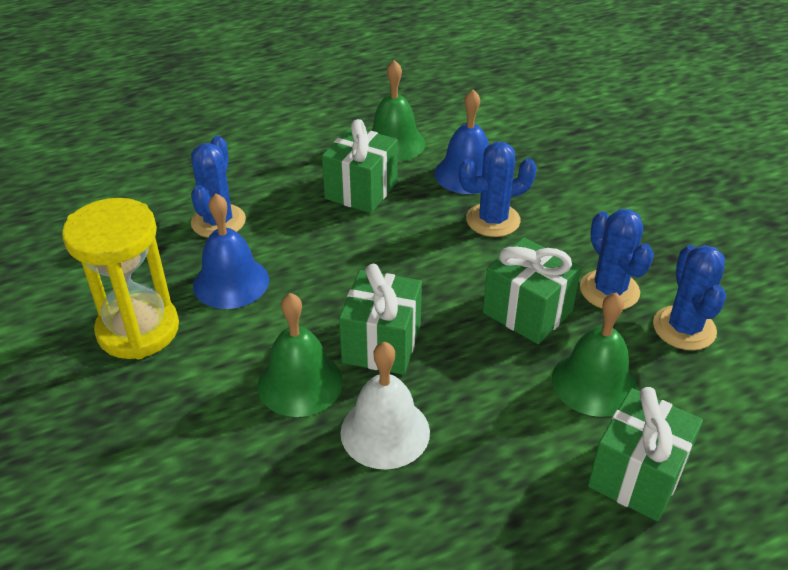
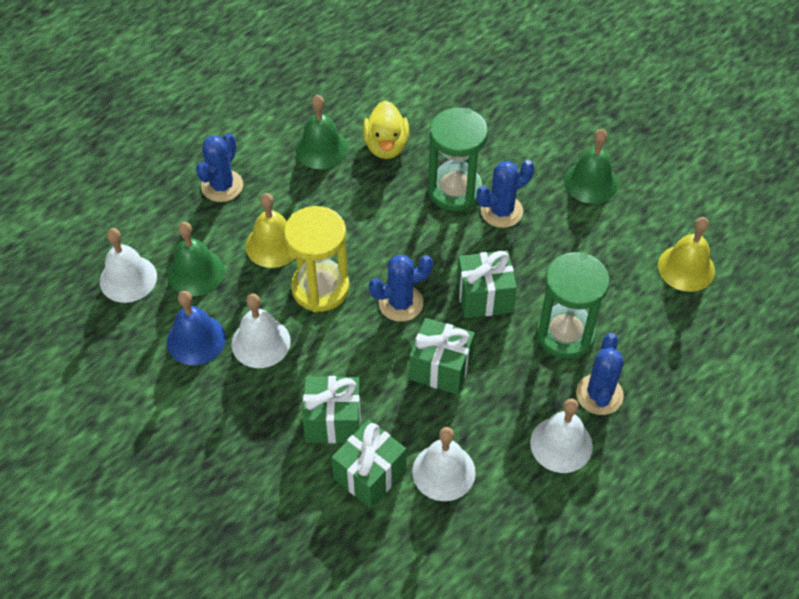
blue bell: 2 -> 1
green hourglass: 0 -> 2
white bell: 1 -> 4
yellow bell: 0 -> 2
yellow duck: 0 -> 1

